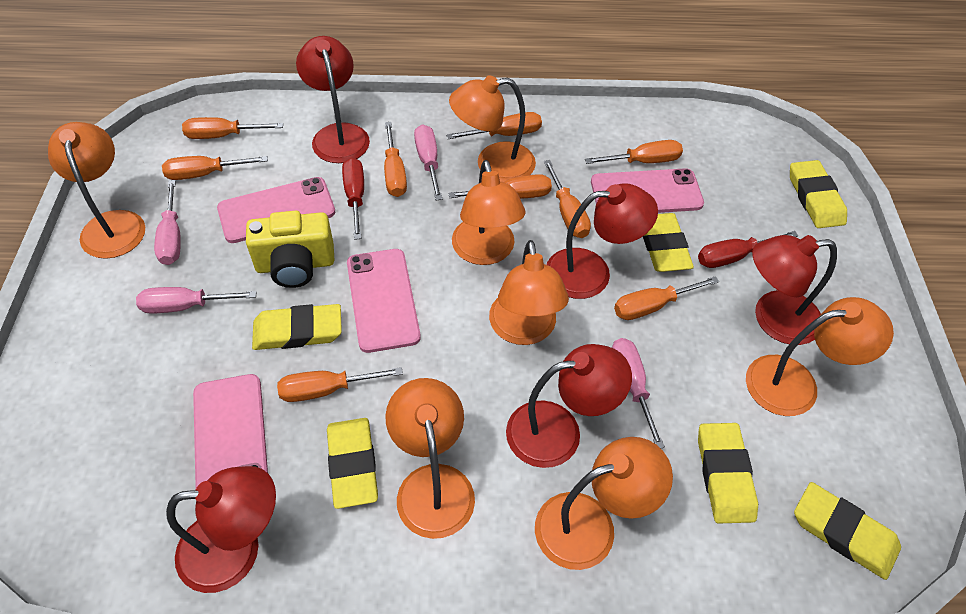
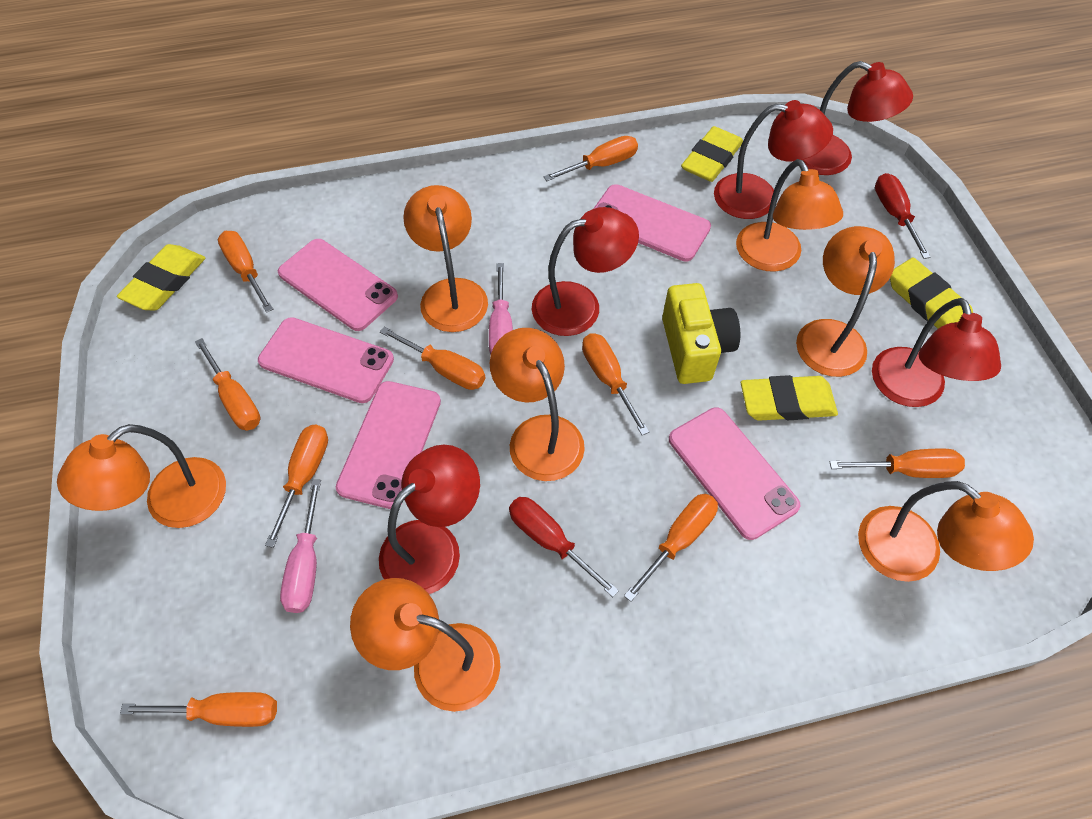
pink phone: 4 -> 5
pink screwdriver: 4 -> 2
yellow eraser: 6 -> 4

